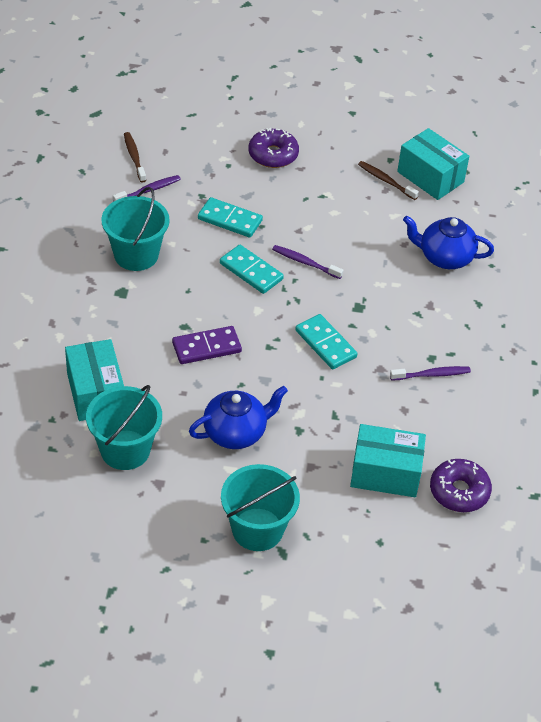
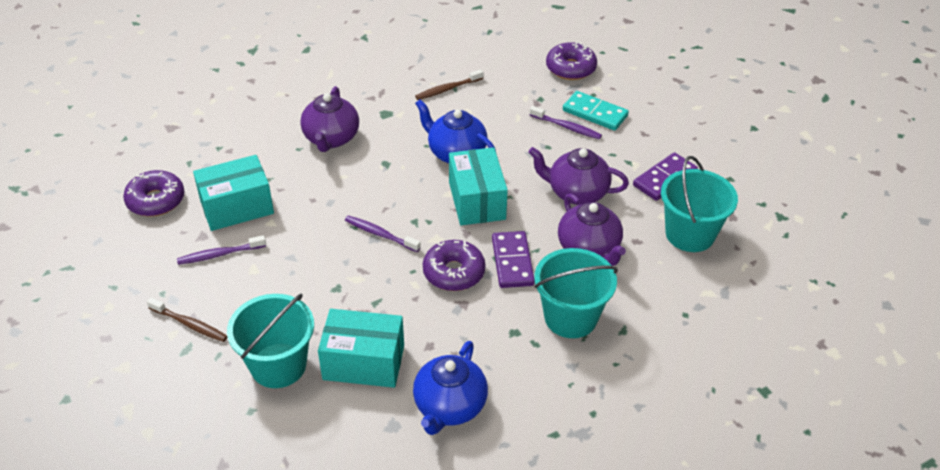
purple domino: 1 -> 2
purple donut: 2 -> 3
purple teapot: 0 -> 3
turquoise domino: 3 -> 1

